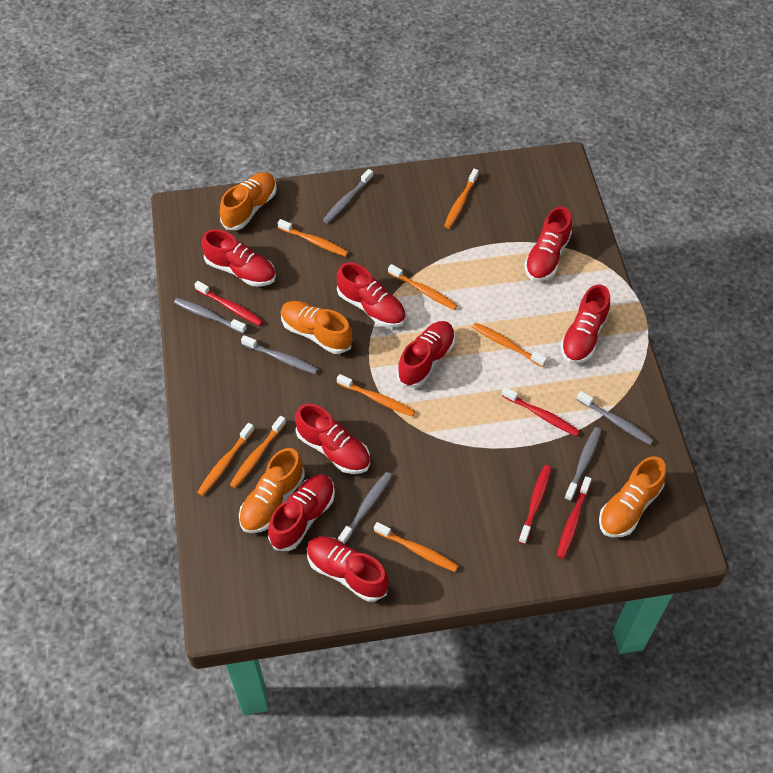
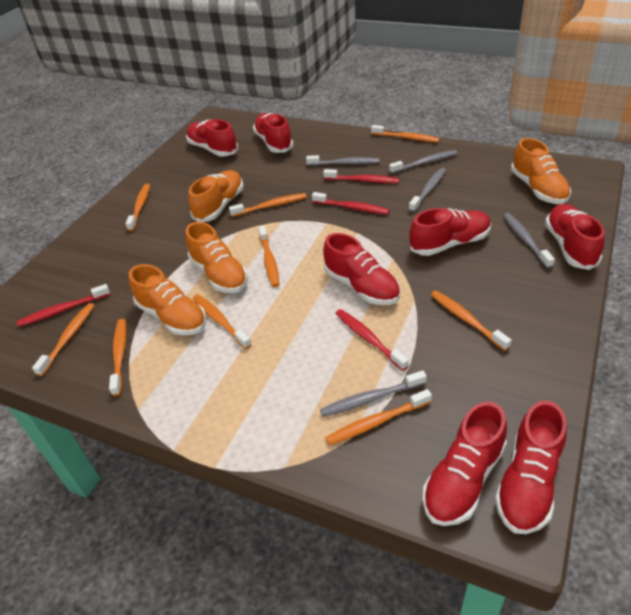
grey toothbrush: 6 -> 5
orange toothbrush: 8 -> 9
red shoe: 8 -> 7

